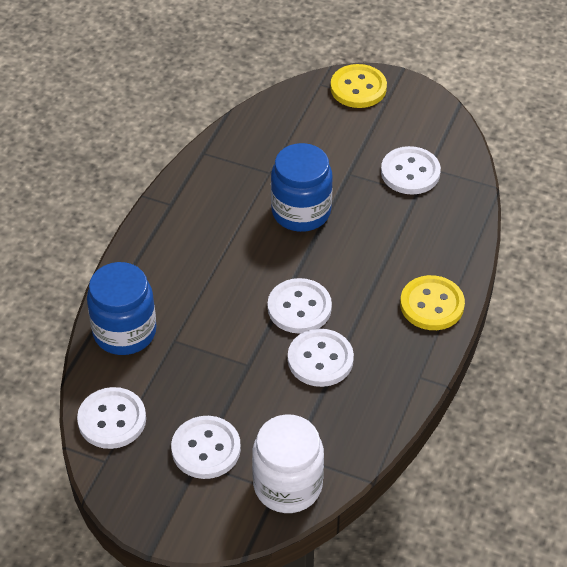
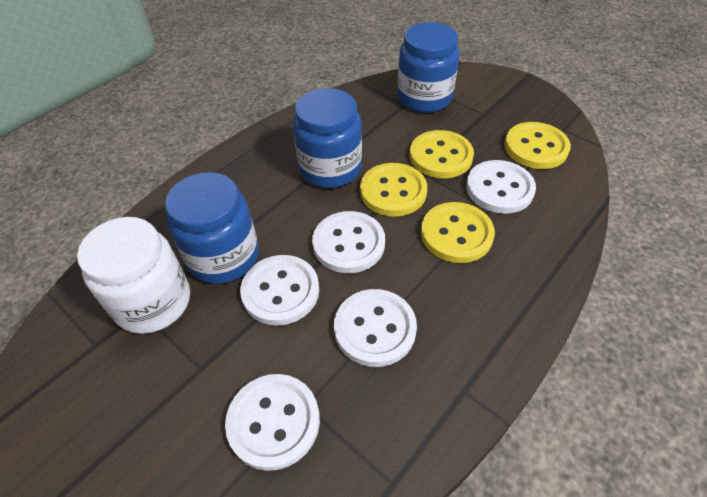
blue jar: 2 -> 3
yellow button: 2 -> 4

